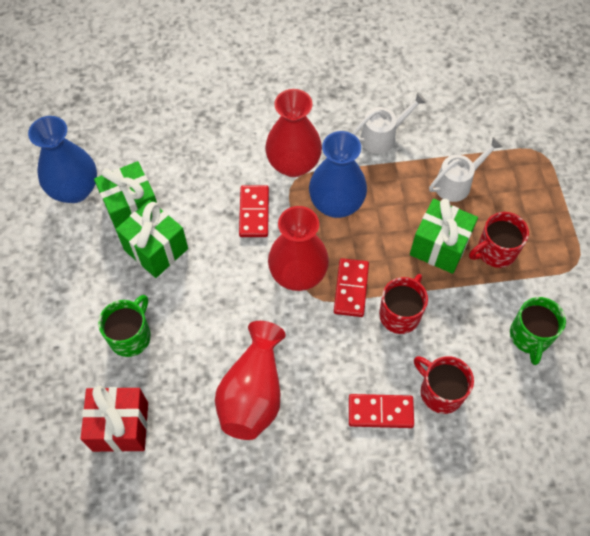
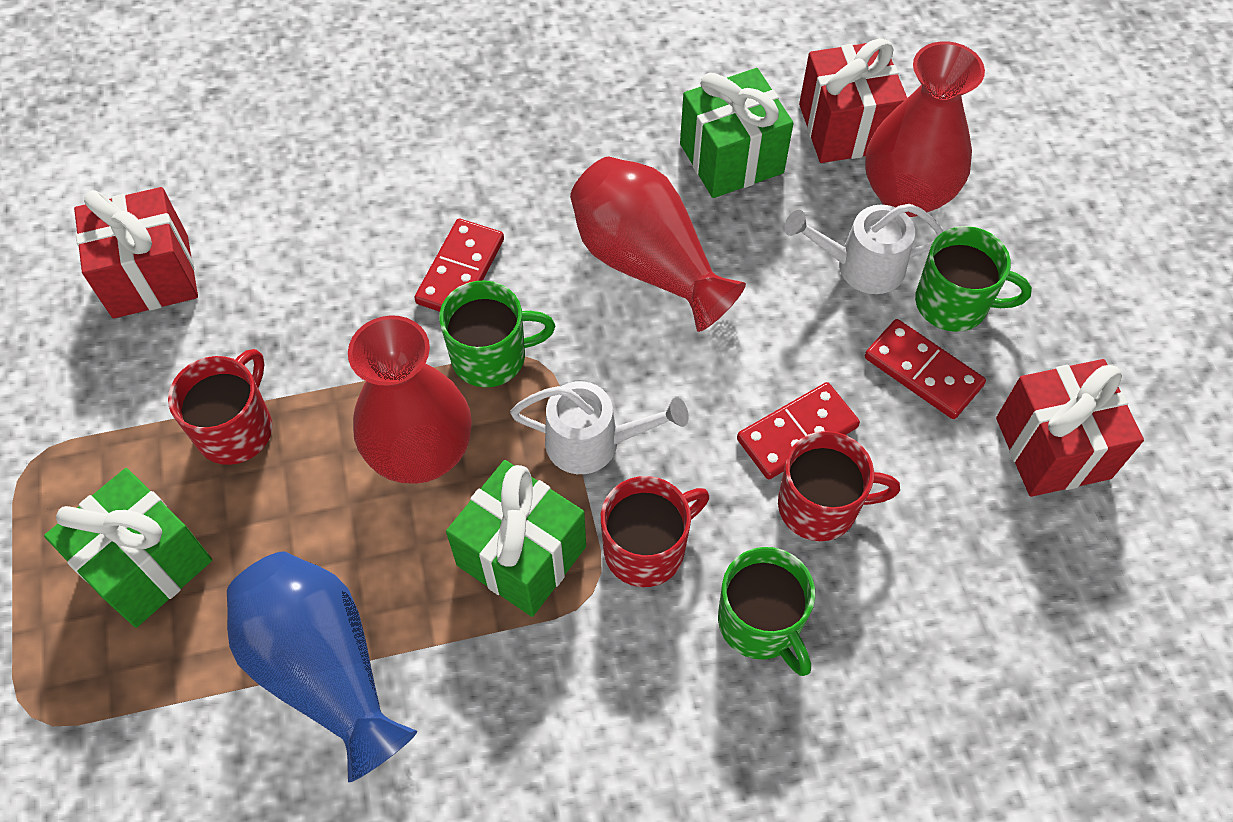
blue vase: 2 -> 1
green mug: 2 -> 3
red gift: 1 -> 3

